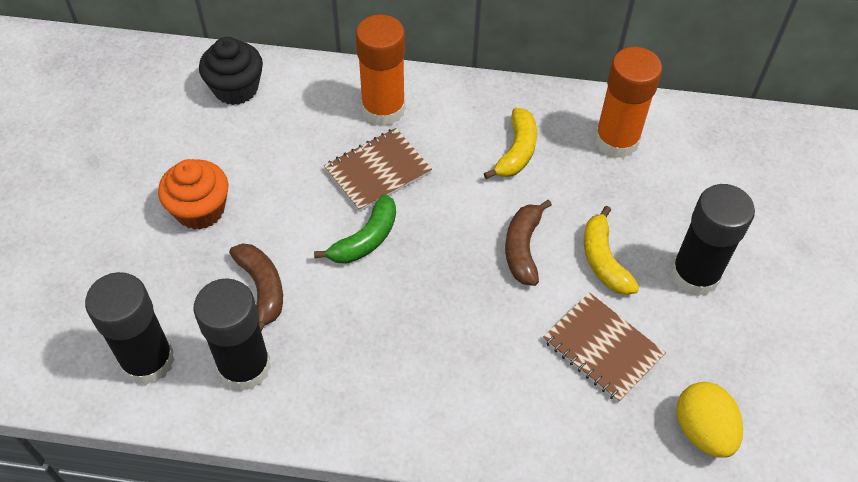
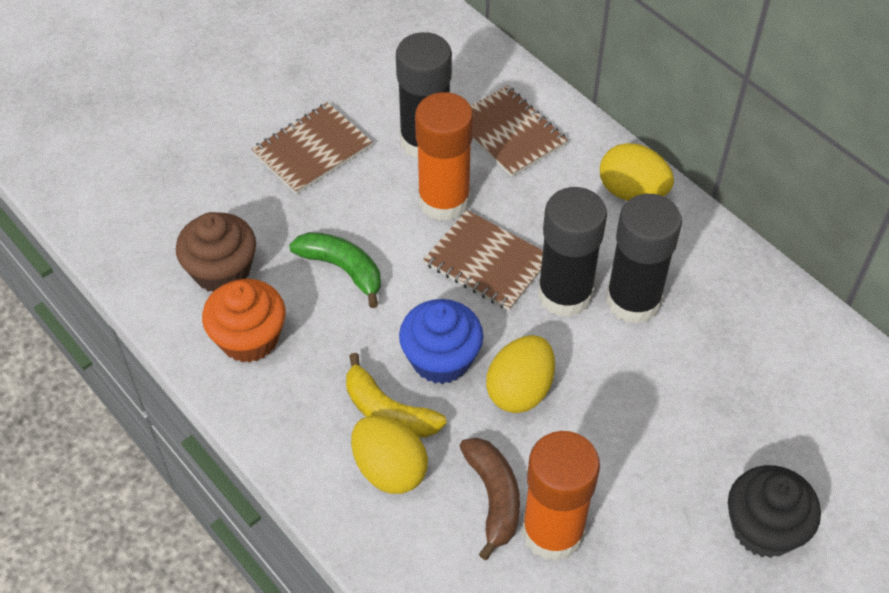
blue cupcake: 0 -> 1
brown banana: 2 -> 1
brown cupcake: 0 -> 1
brown notebook: 2 -> 3
yellow banana: 2 -> 1
yellow egg: 1 -> 3

